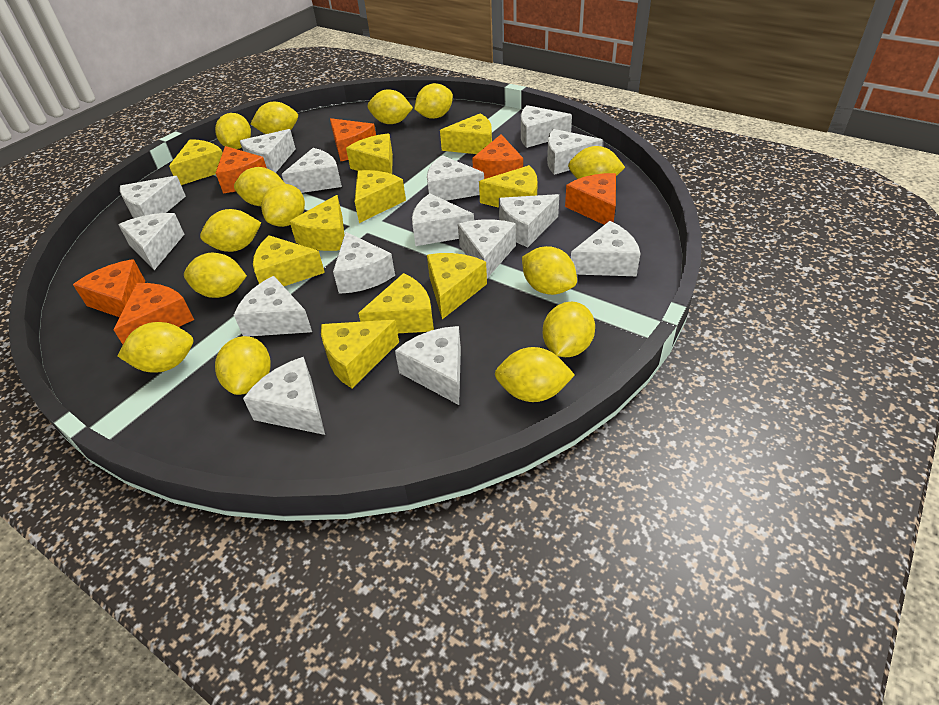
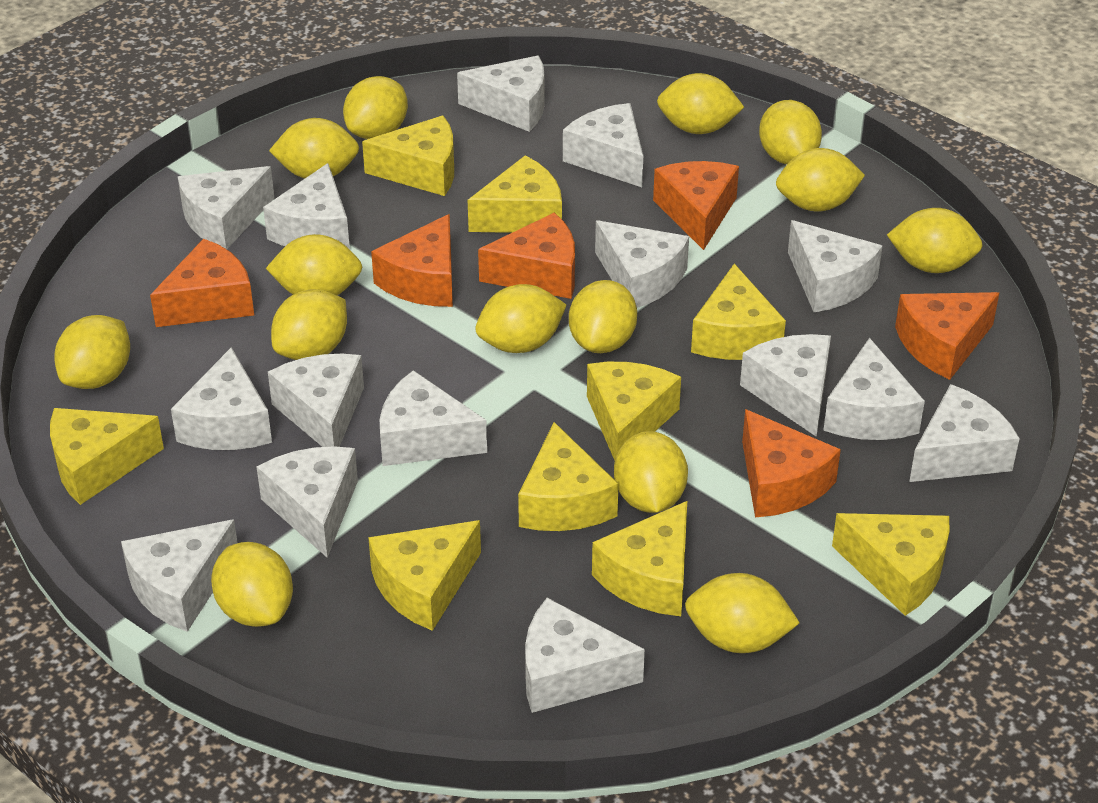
yellow cheese: 10 -> 9

